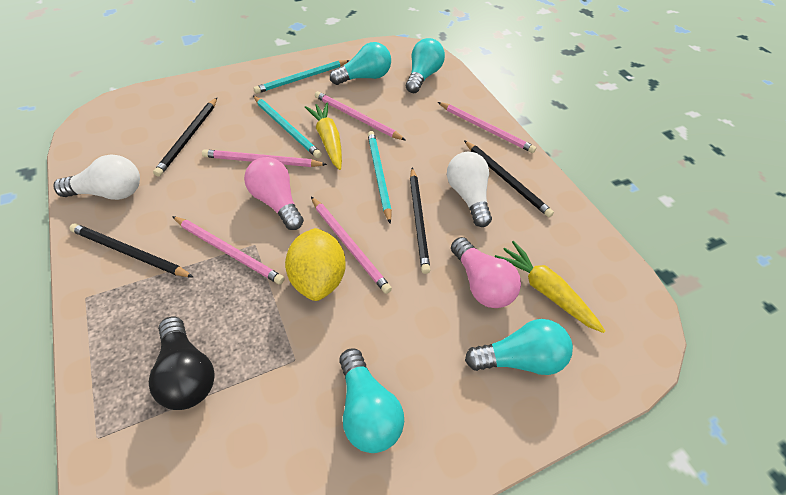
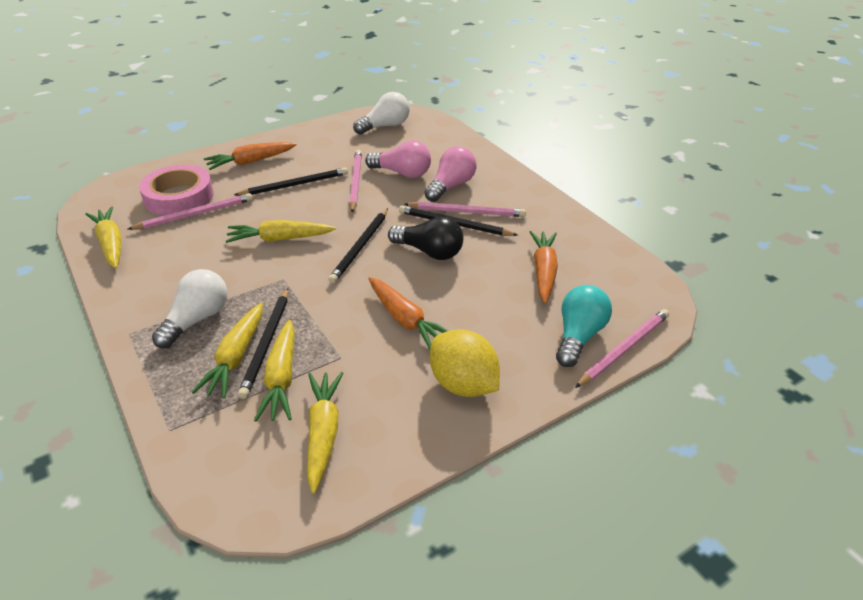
orange carrot: 0 -> 3
pink pencil: 5 -> 4
pink tape: 0 -> 1
turquoise light bulb: 4 -> 1
turquoise pencil: 3 -> 0
yellow carrot: 2 -> 5

